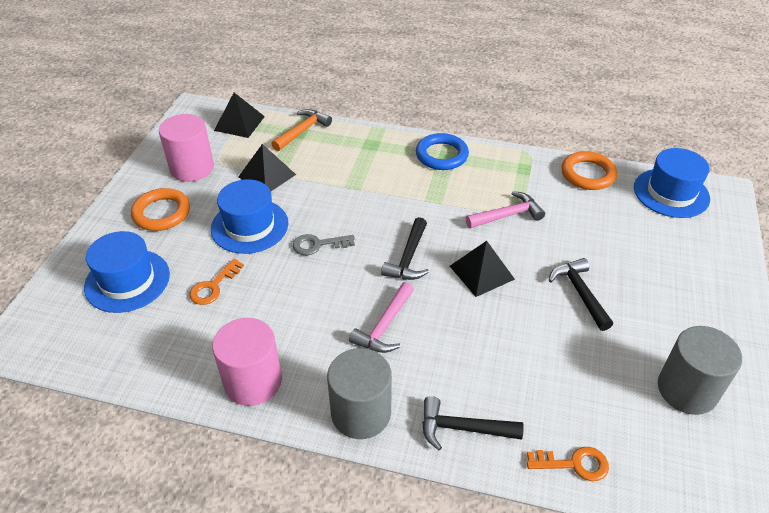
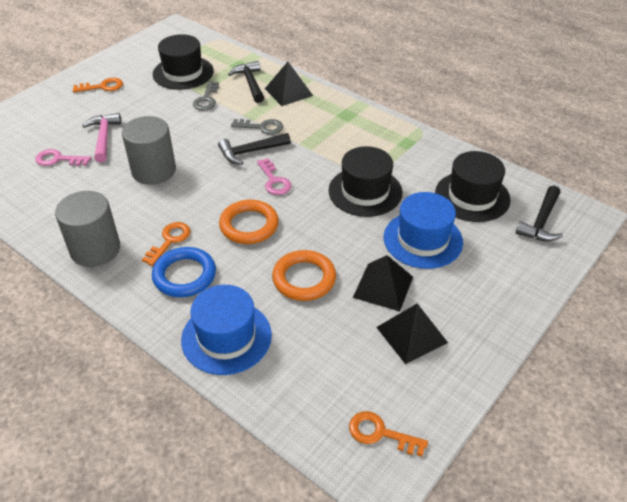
black hat: 0 -> 3
blue hat: 3 -> 2
grey key: 1 -> 2
orange hammer: 1 -> 0
orange key: 2 -> 3
pink cylinder: 2 -> 0
pink hammer: 2 -> 1
pink key: 0 -> 2

